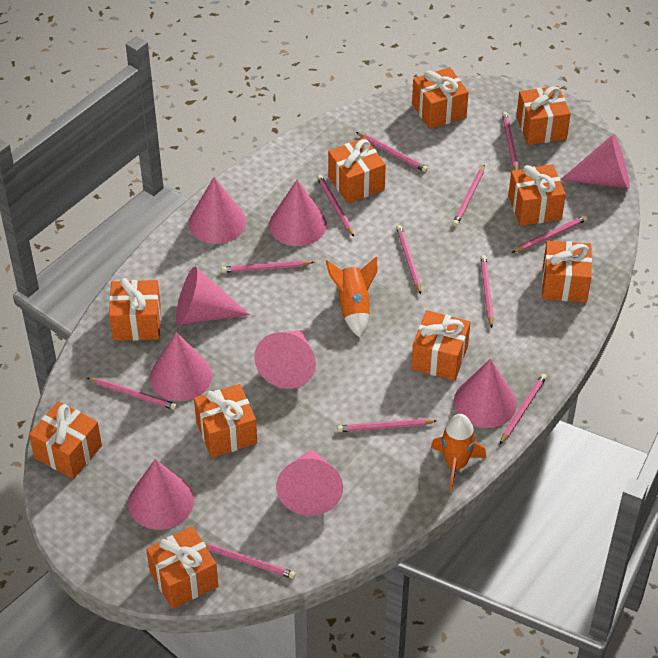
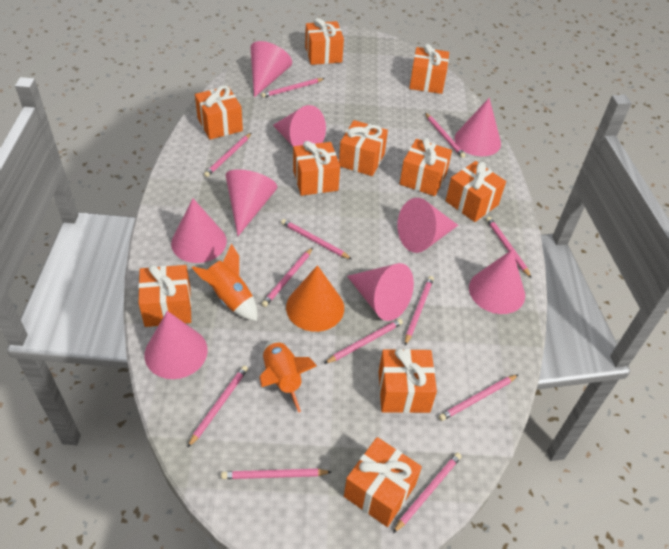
orange cone: 0 -> 1

